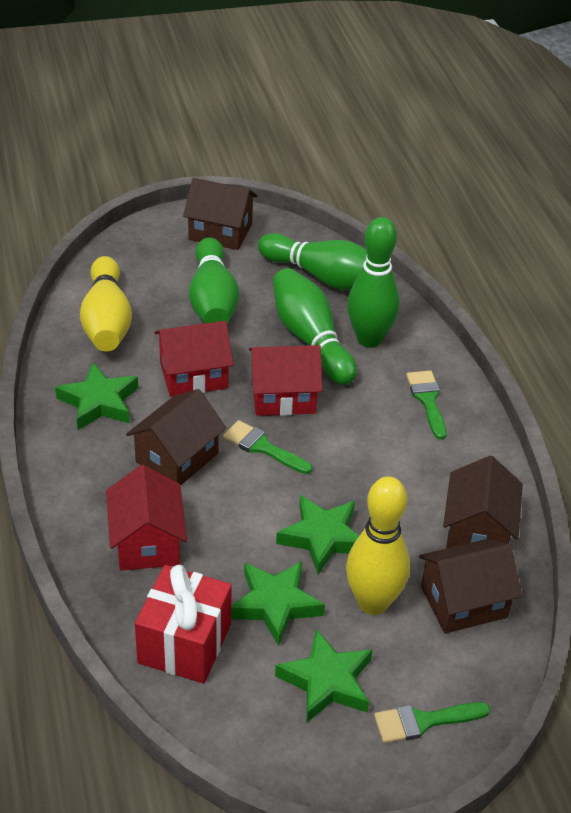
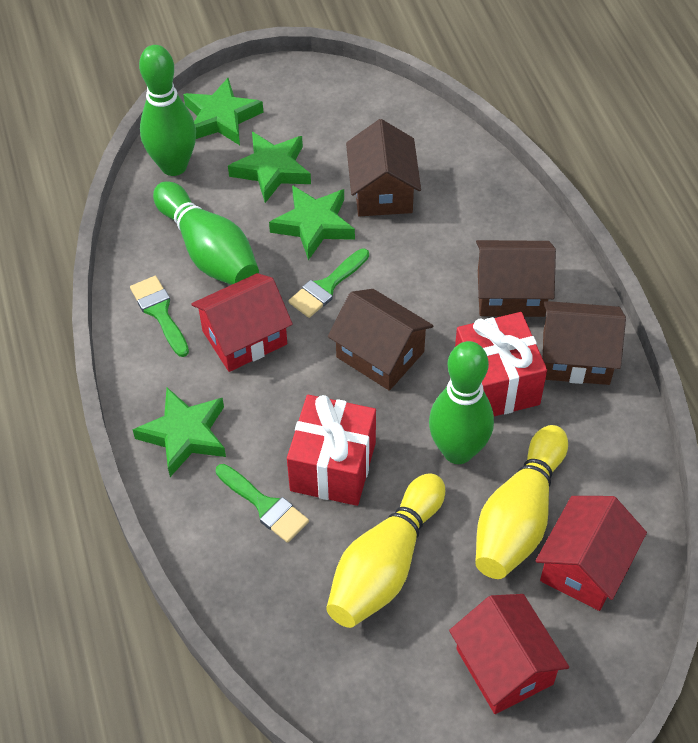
green bowling pin: 4 -> 3
red gift: 1 -> 2

